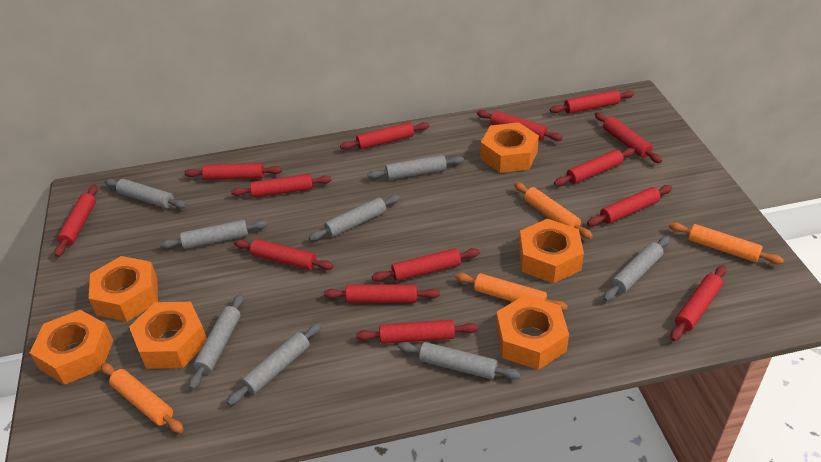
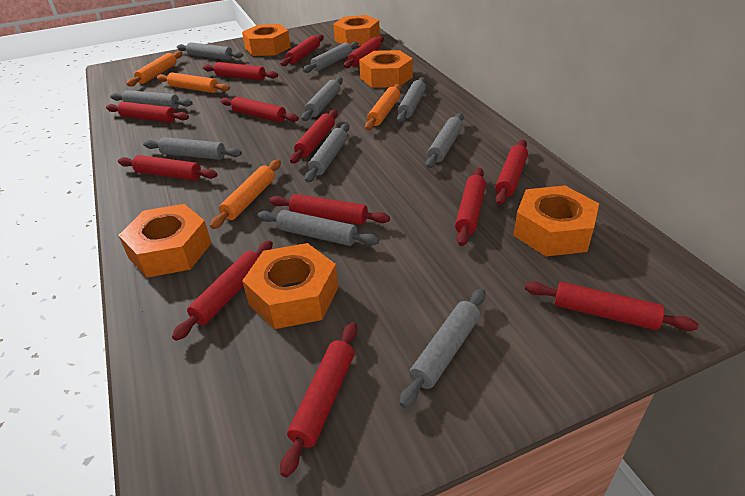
grey rolling pin: 8 -> 10
red rolling pin: 14 -> 13

